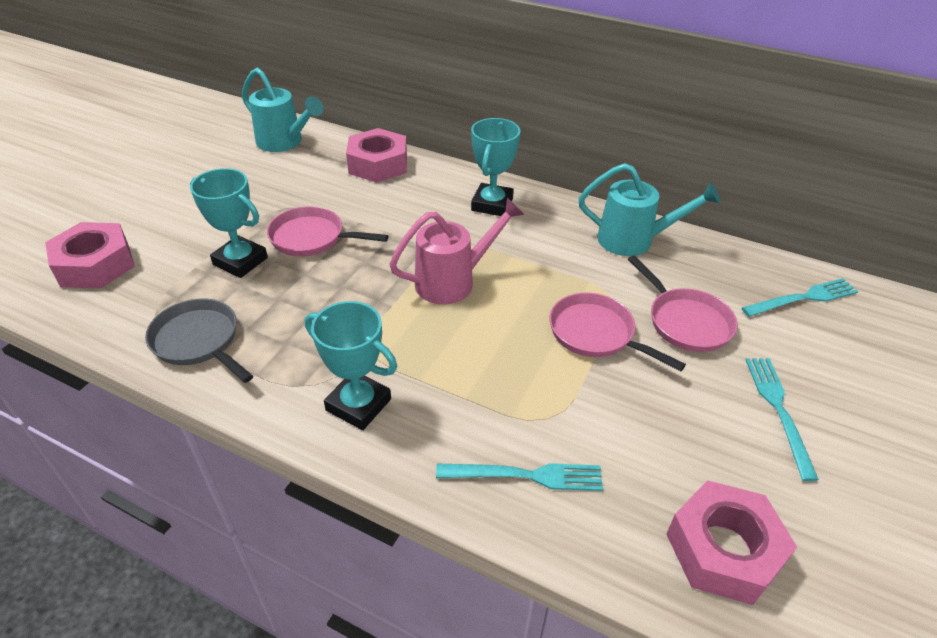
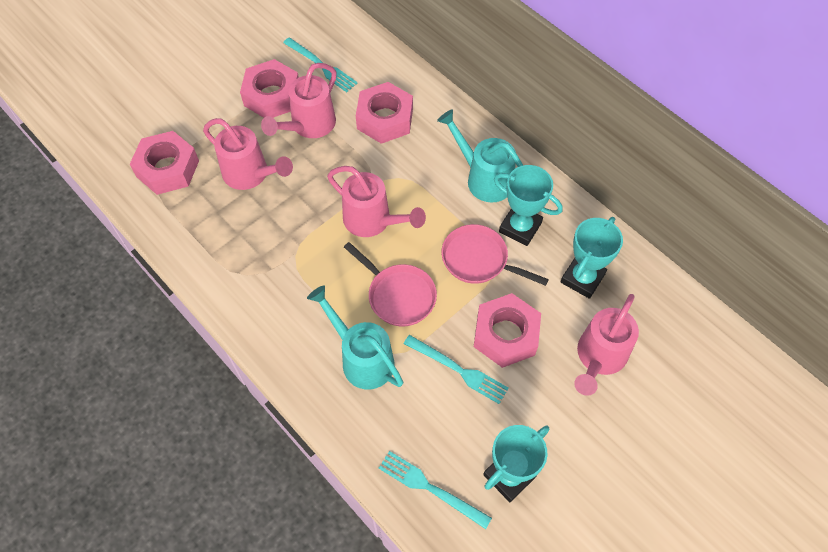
grey pan: 1 -> 0
pink nut: 3 -> 4
pink pan: 3 -> 2
pink watering can: 1 -> 4

